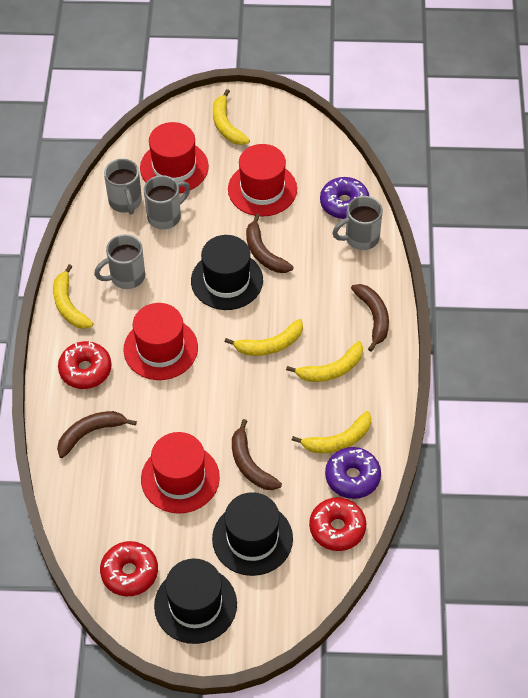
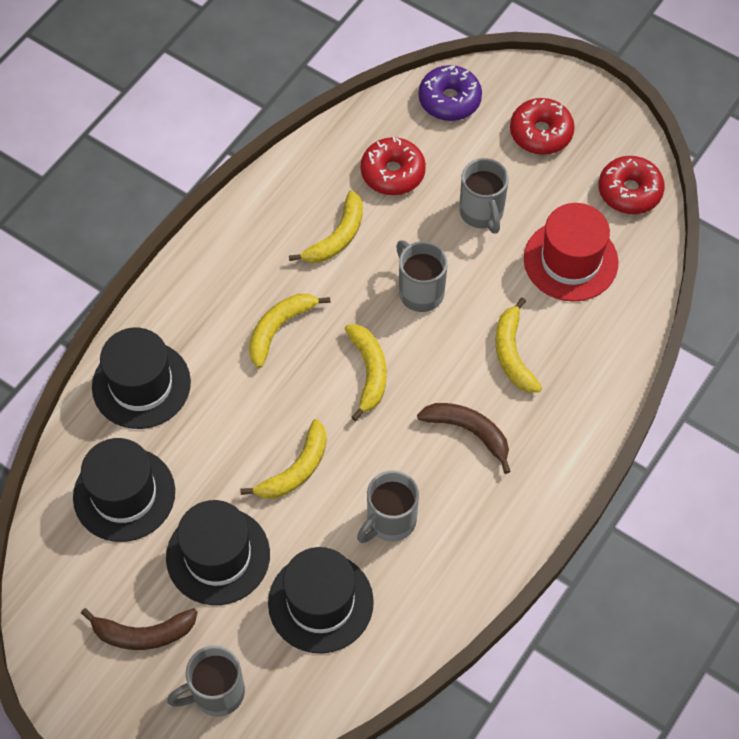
black hat: 3 -> 4
brown banana: 4 -> 2
purple donut: 2 -> 1
red hat: 4 -> 1

